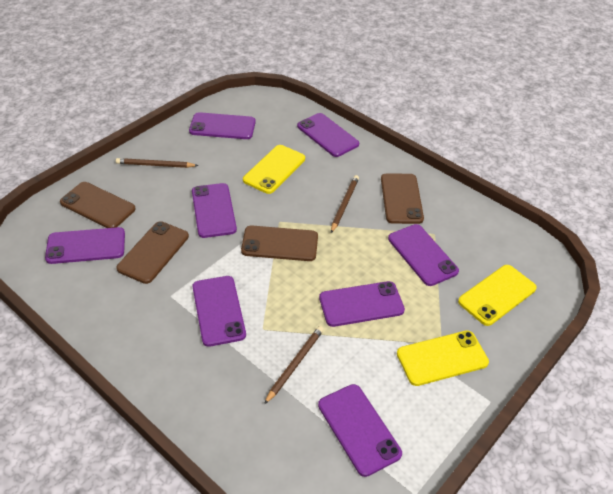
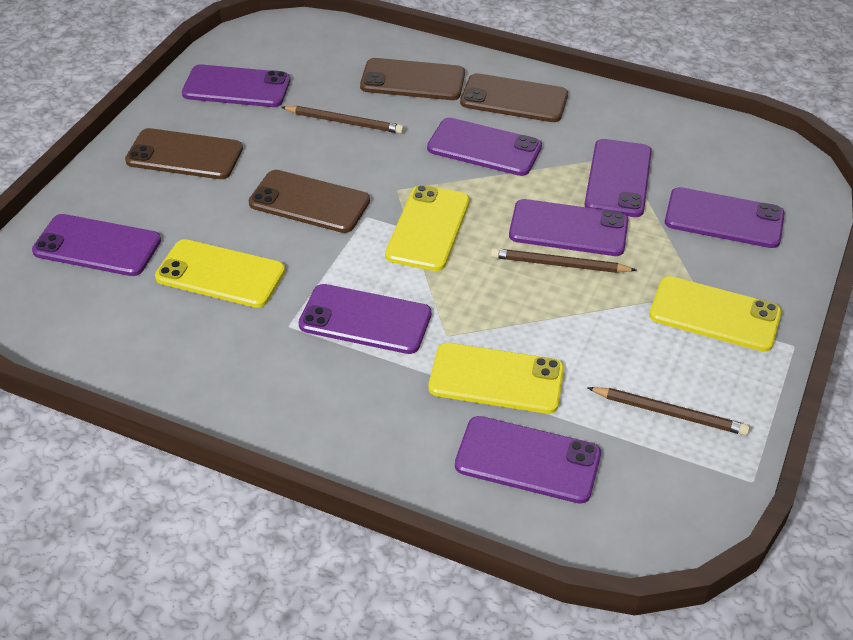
yellow phone: 3 -> 4

